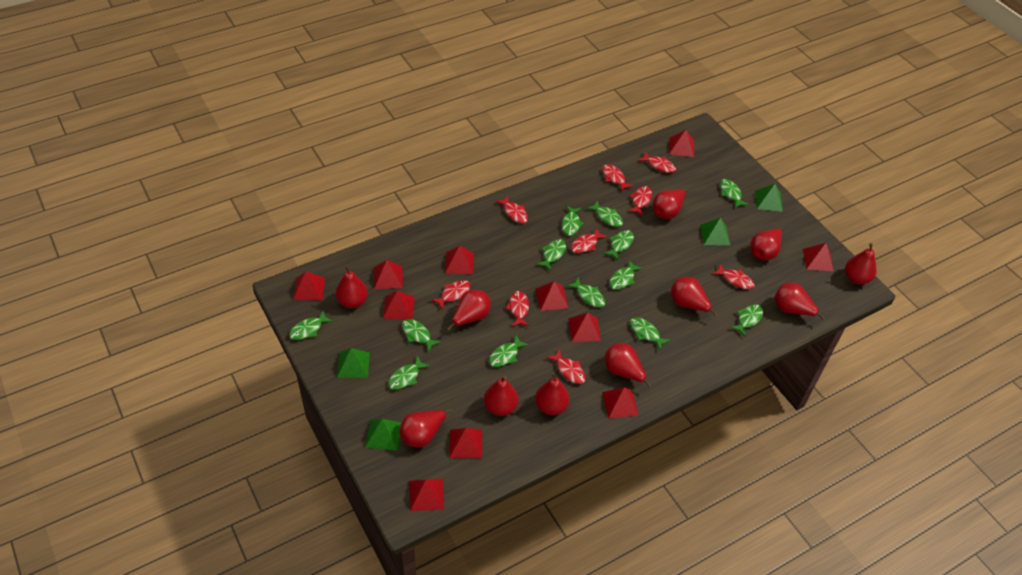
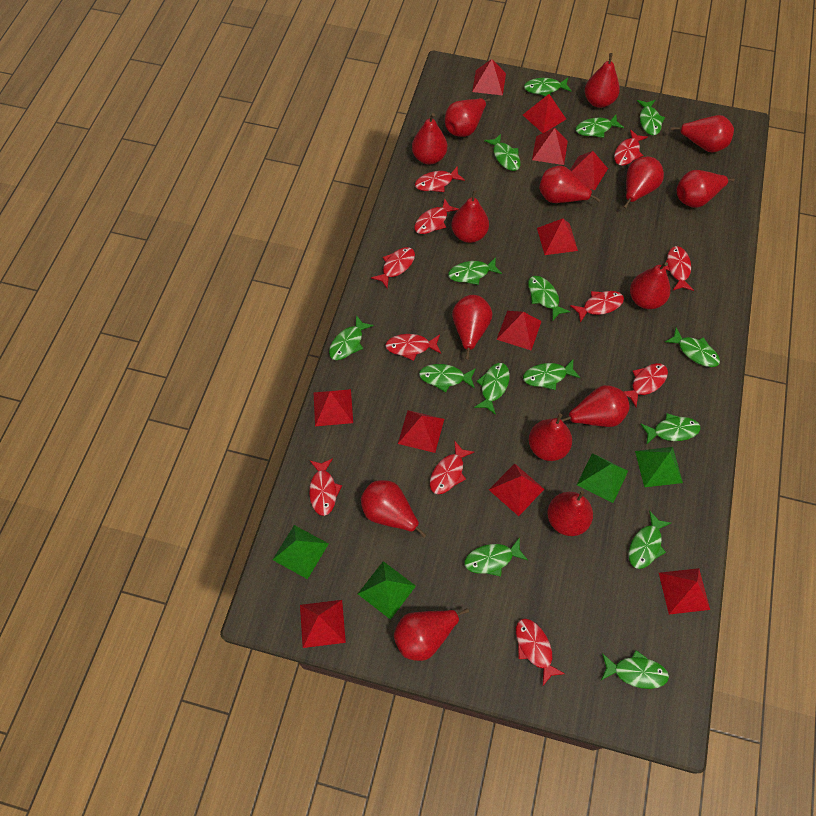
green fish: 13 -> 15
red fish: 9 -> 11
red pear: 11 -> 15

